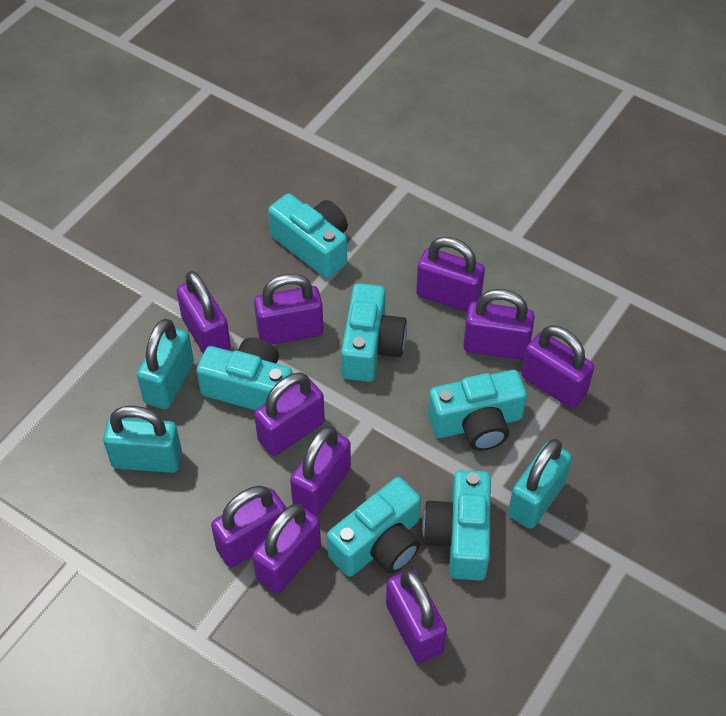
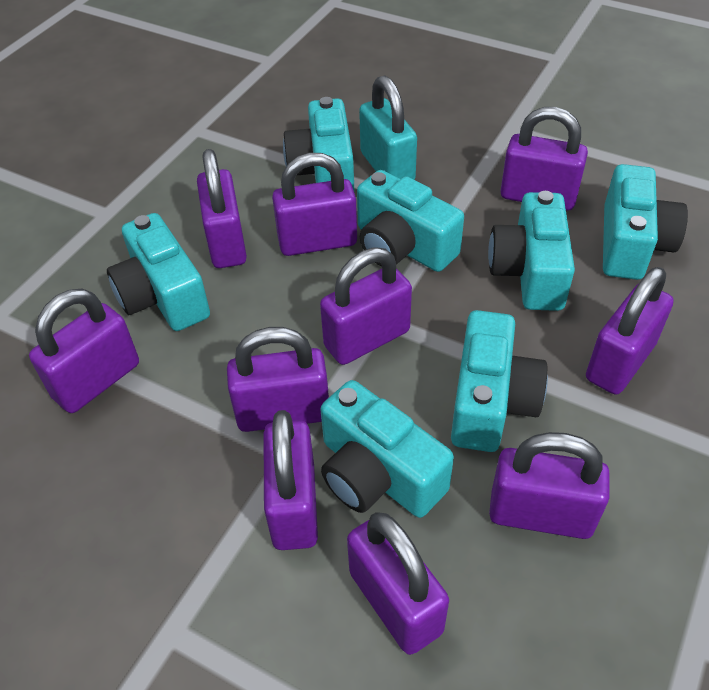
turquoise camera: 6 -> 7
turquoise padlock: 3 -> 1

